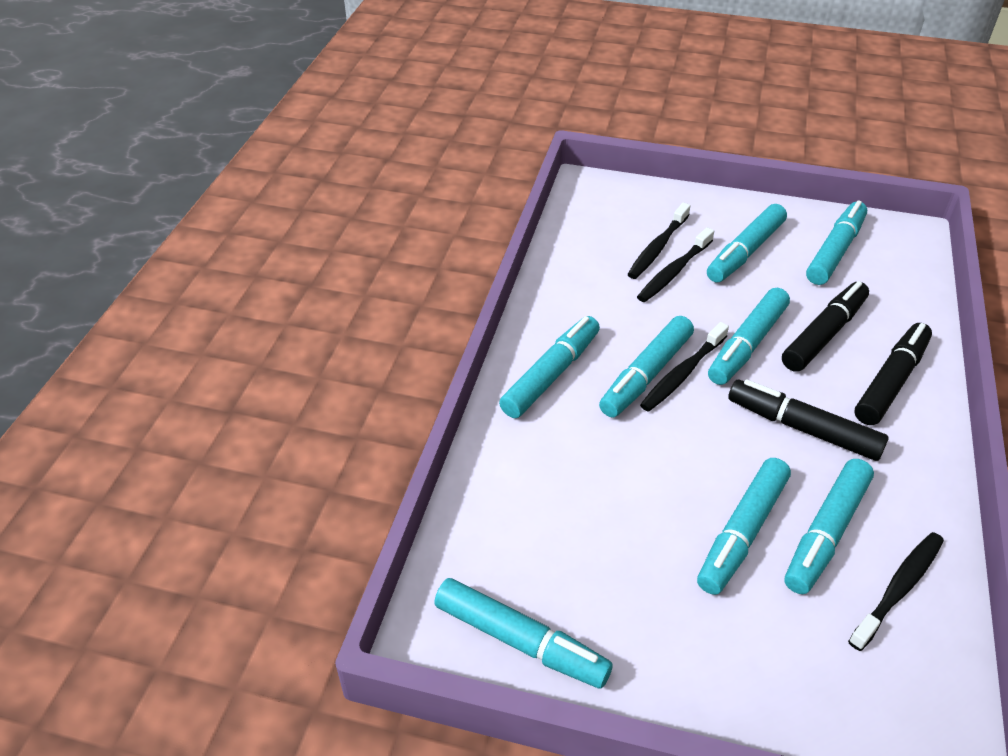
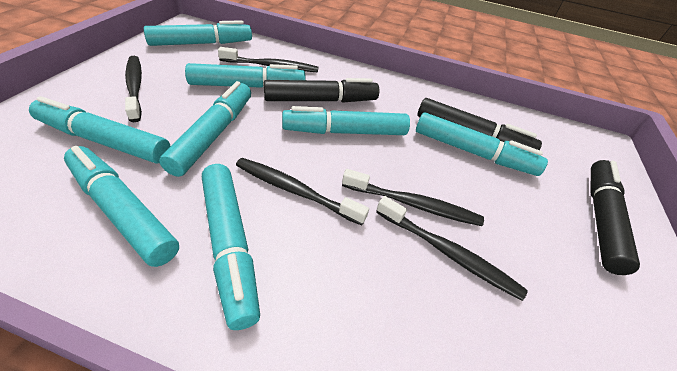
black toothbrush: 4 -> 5

